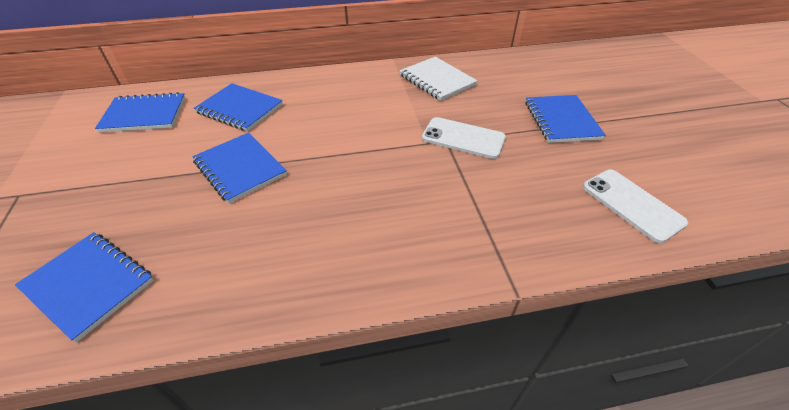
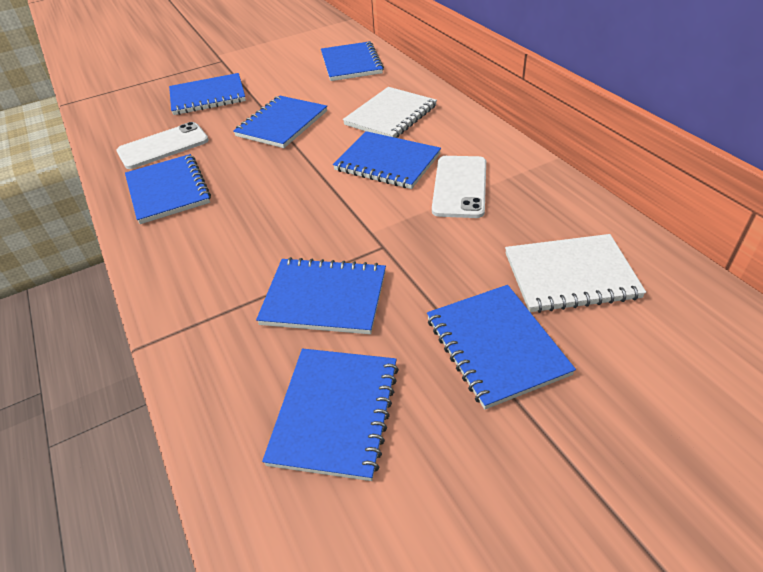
blue notebook: 5 -> 8
white notebook: 1 -> 2

